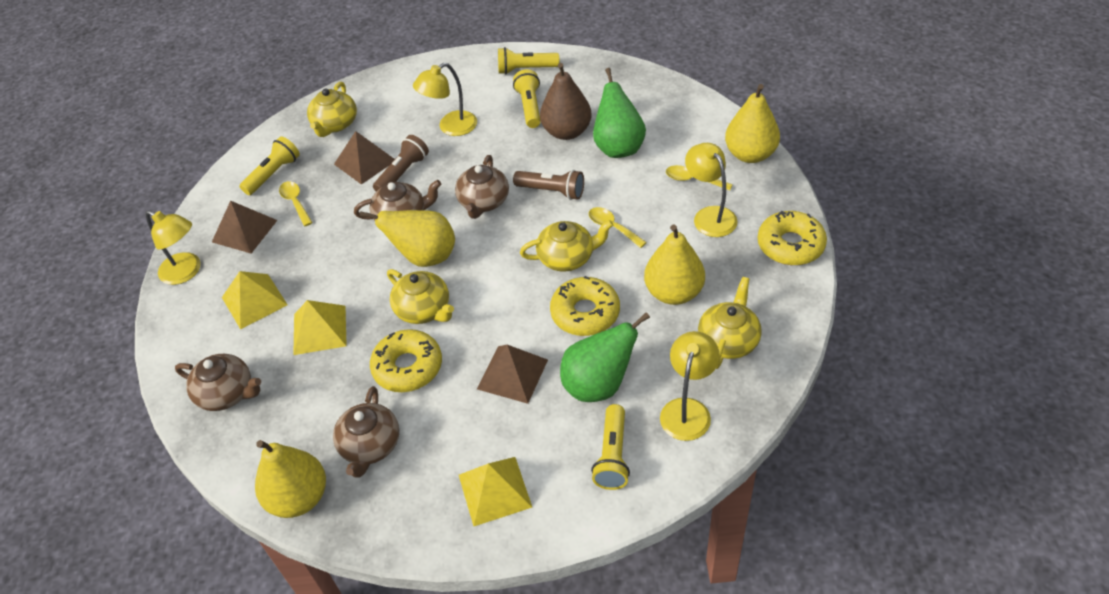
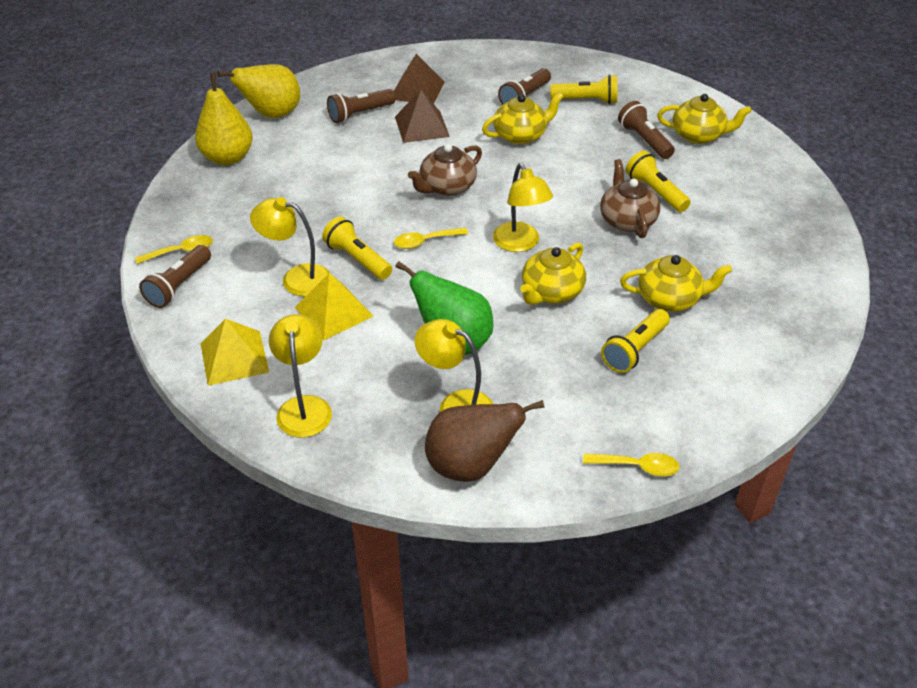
brown flashlight: 2 -> 4
brown pyramid: 3 -> 2
brown teapot: 4 -> 2
green pear: 2 -> 1
yellow donut: 3 -> 0
yellow pear: 4 -> 2
yellow pyramid: 3 -> 2

